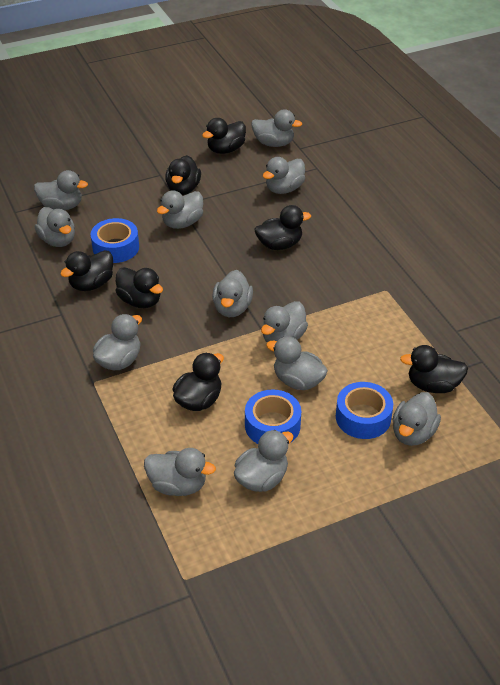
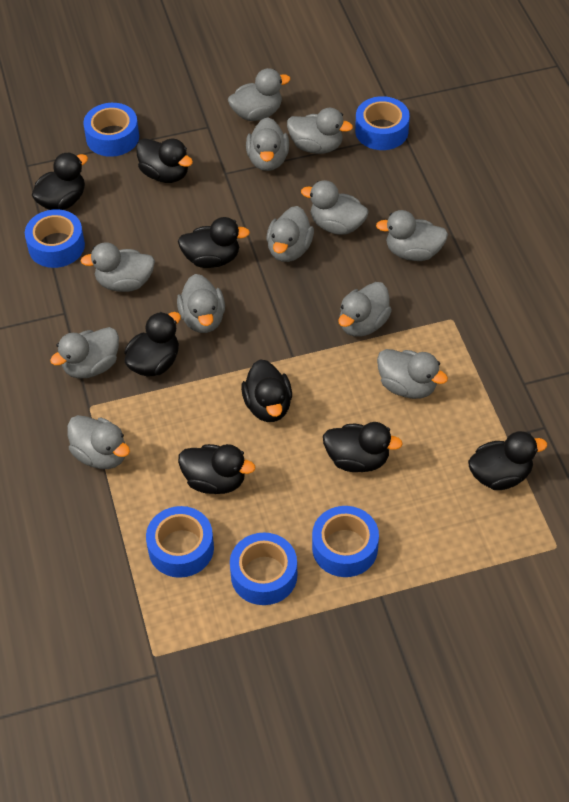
black duck: 7 -> 8
blue tape: 3 -> 6

